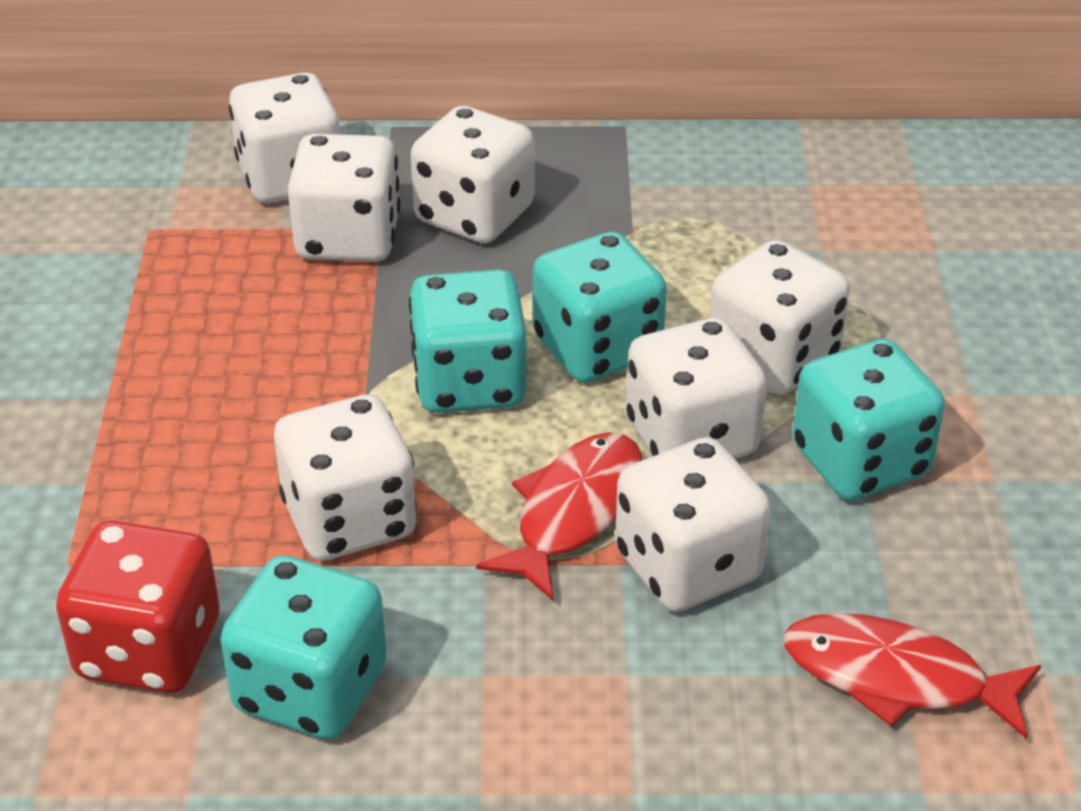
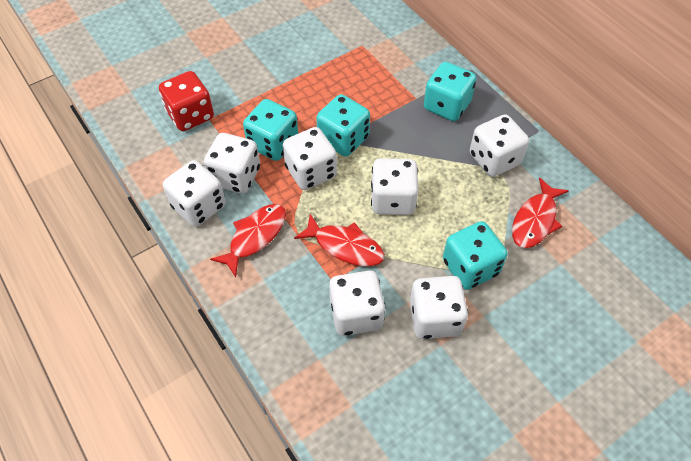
red fish: 2 -> 3

